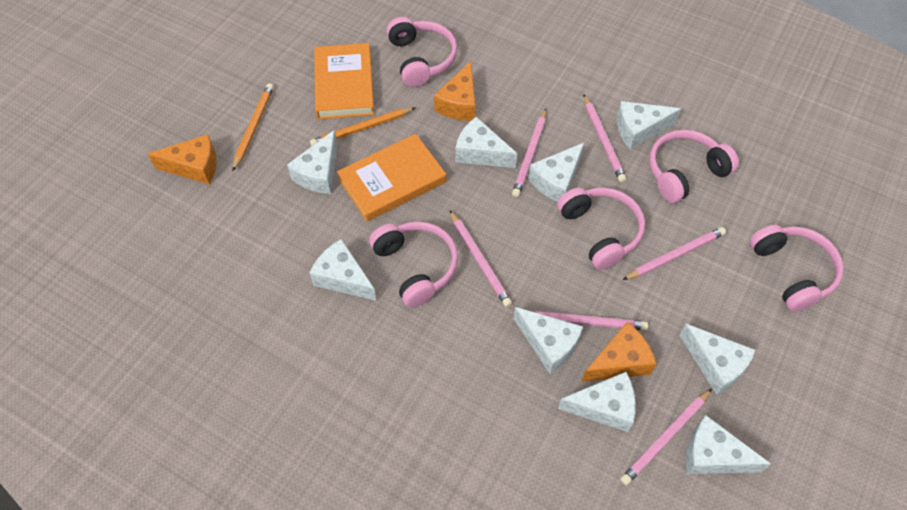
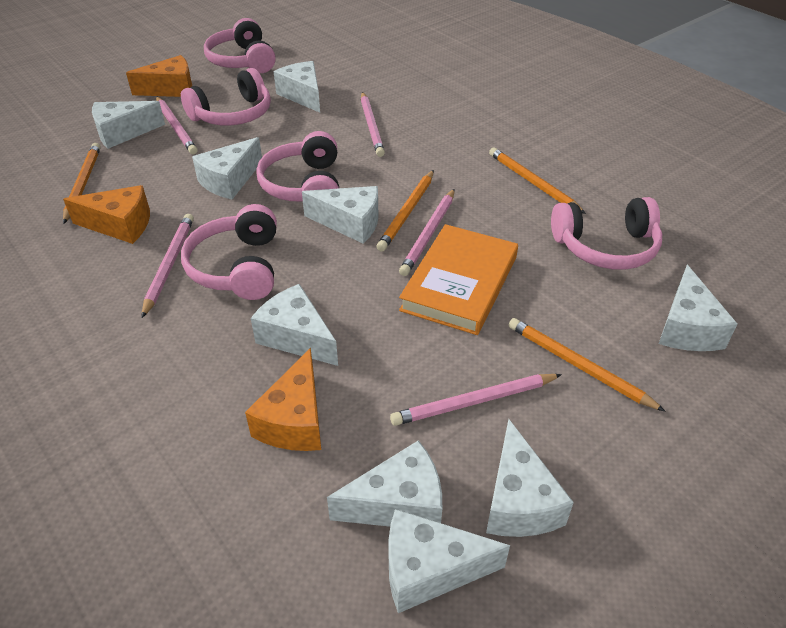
orange book: 2 -> 1
orange pencil: 2 -> 4
pink pencil: 6 -> 5

